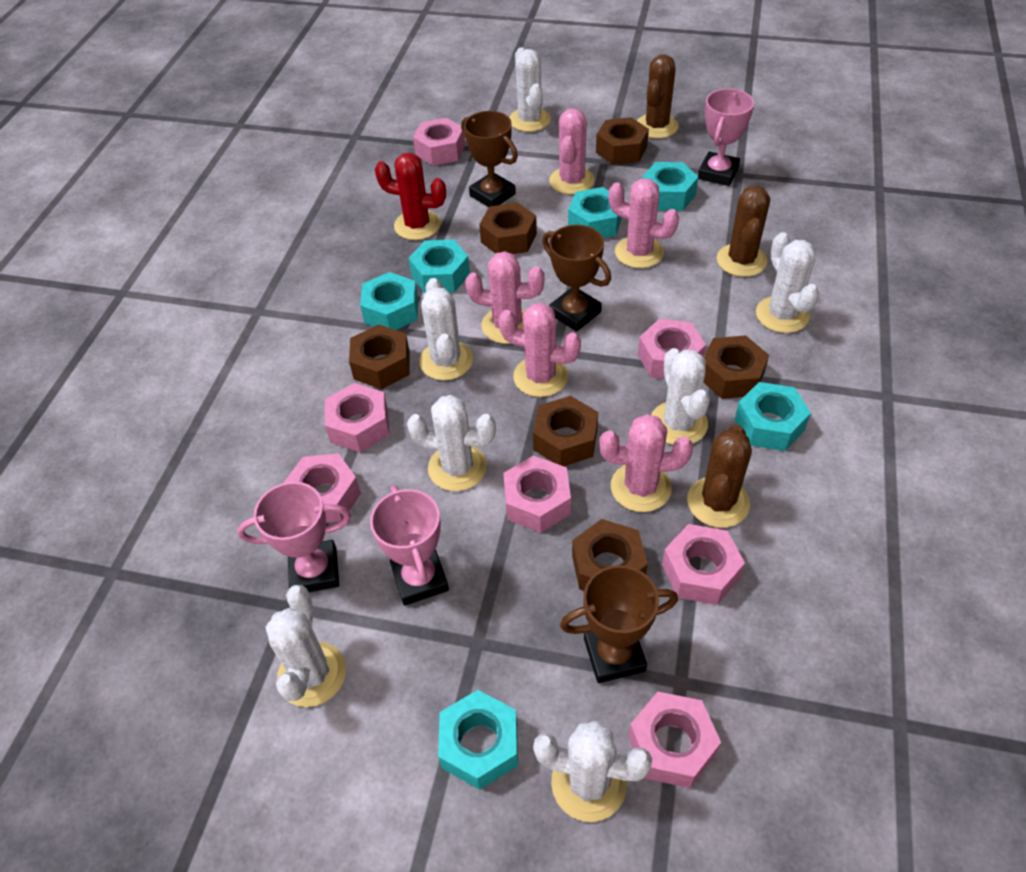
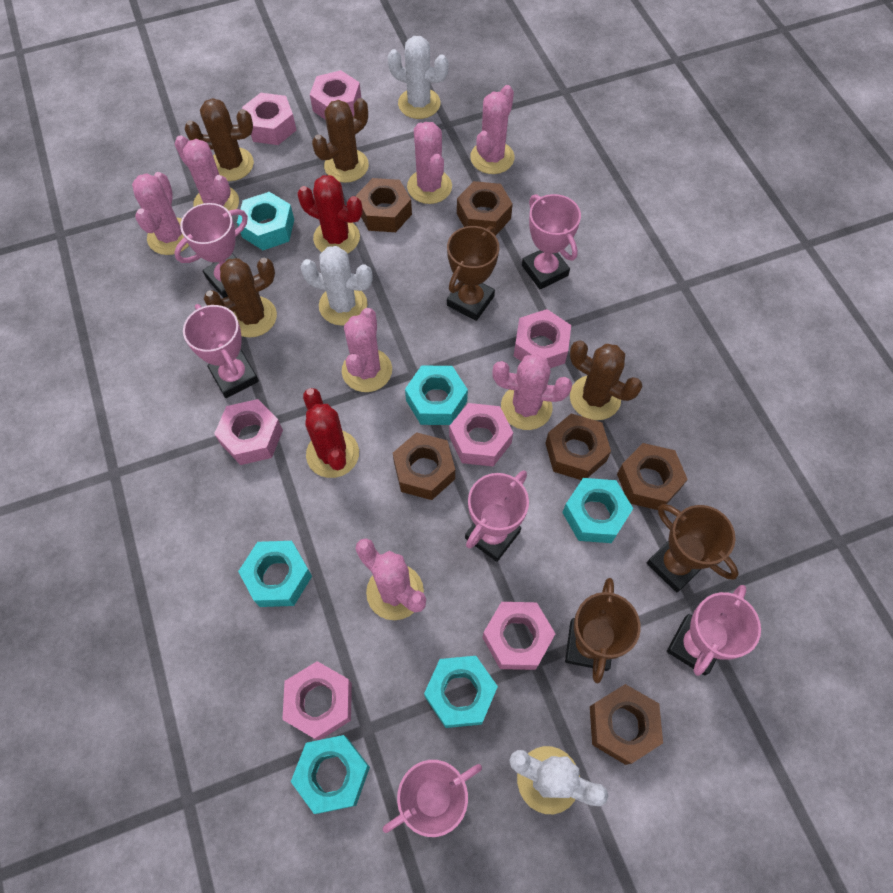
brown cactus: 3 -> 4
pink cactus: 5 -> 7
pink trophy: 3 -> 6
red cactus: 1 -> 2
white cactus: 7 -> 3

